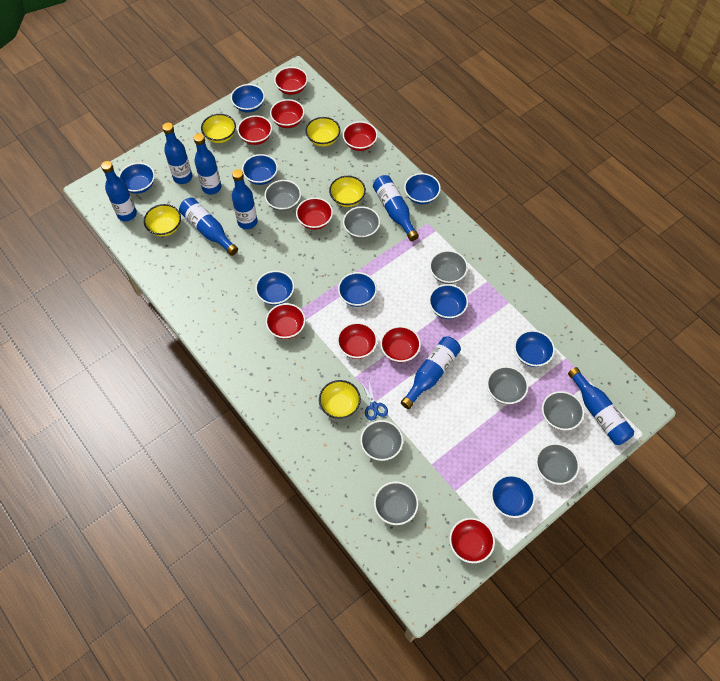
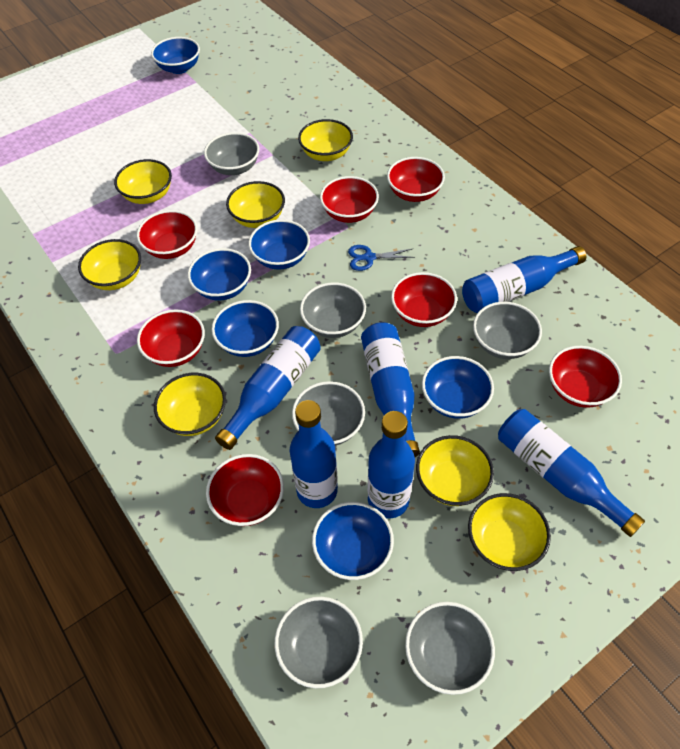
blue bottle: 8 -> 6
blue bowl: 9 -> 6
grey bowl: 8 -> 6
red bowl: 9 -> 7
yellow bowl: 5 -> 7

